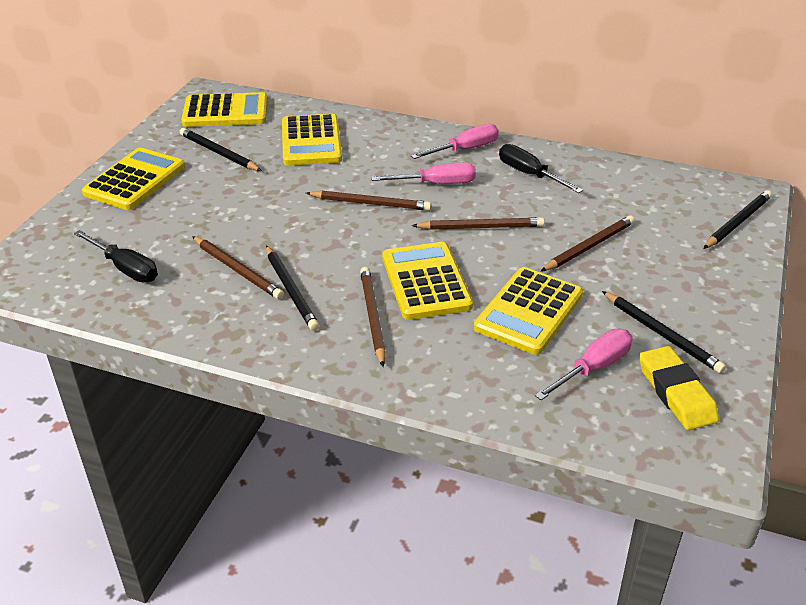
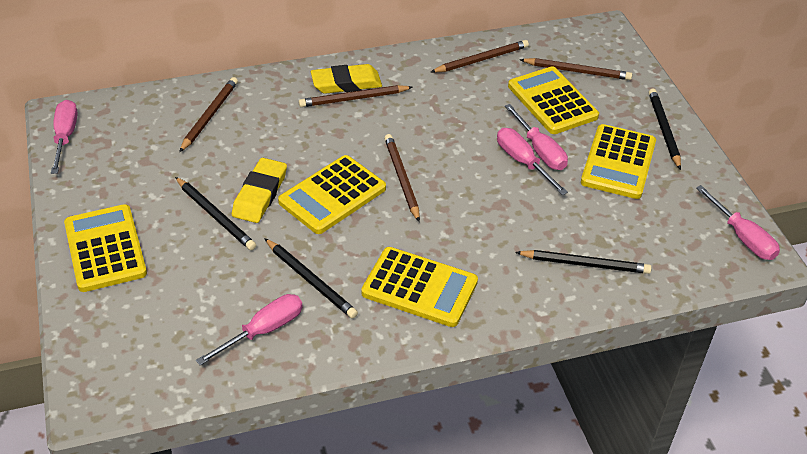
black screwdriver: 2 -> 0
pink screwdriver: 3 -> 5
yellow eraser: 1 -> 2

